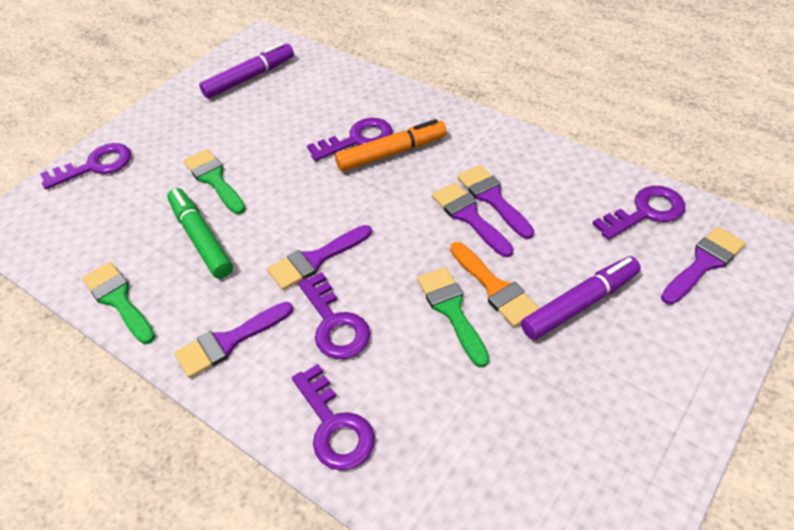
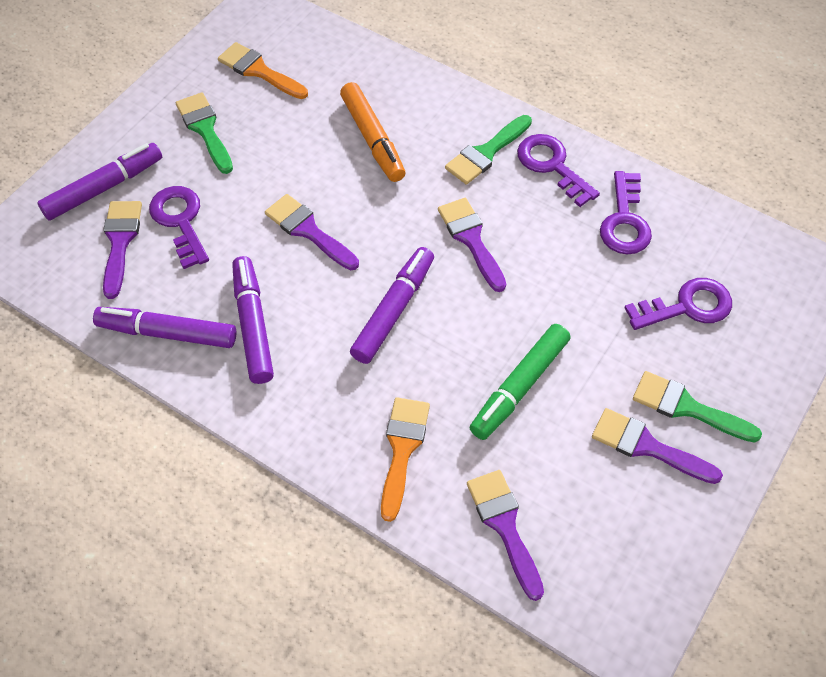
orange brush: 1 -> 2
purple key: 5 -> 4
purple marker: 2 -> 4

